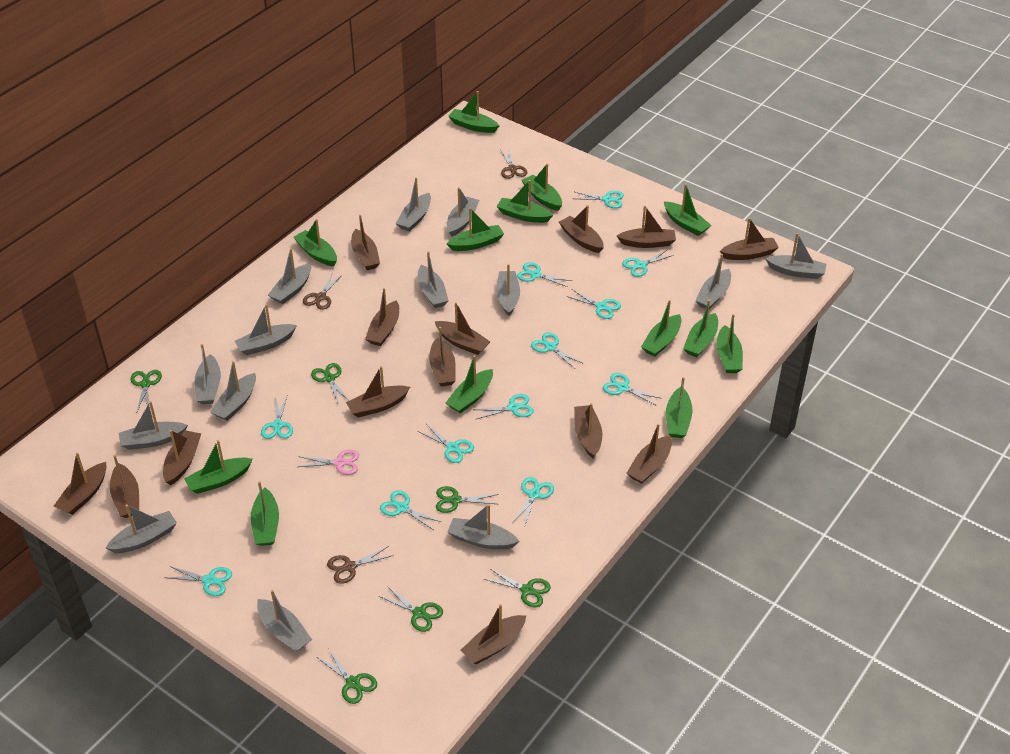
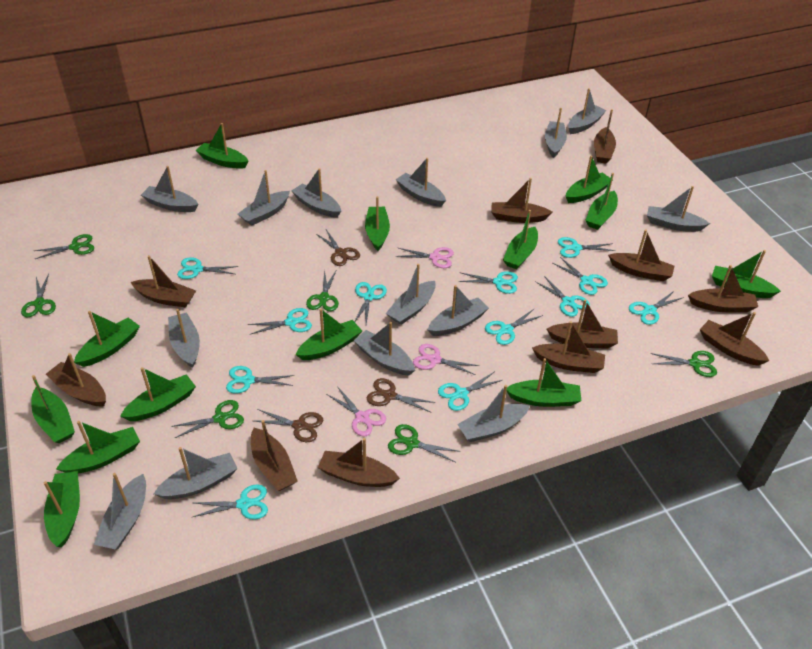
brown boat: 14 -> 11
pink scissors: 1 -> 3

